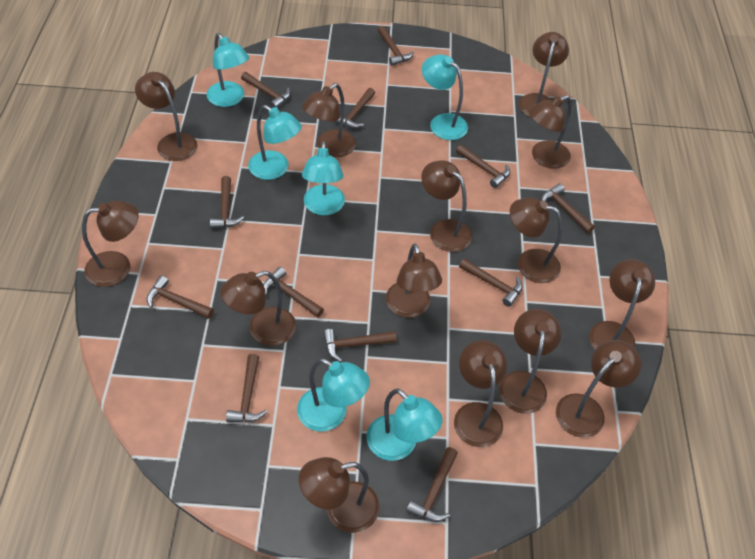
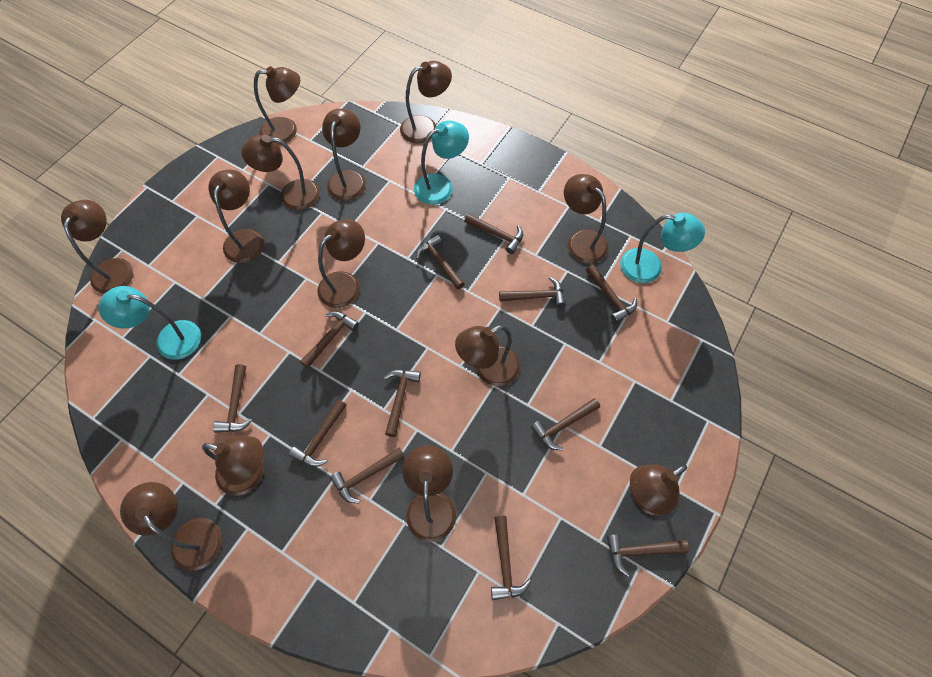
brown lamp: 14 -> 13
turquoise lamp: 6 -> 3

